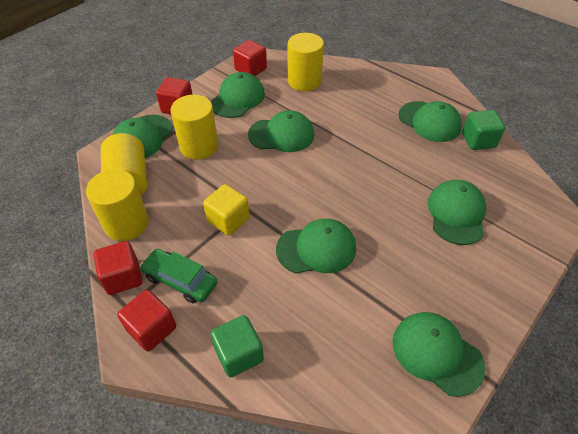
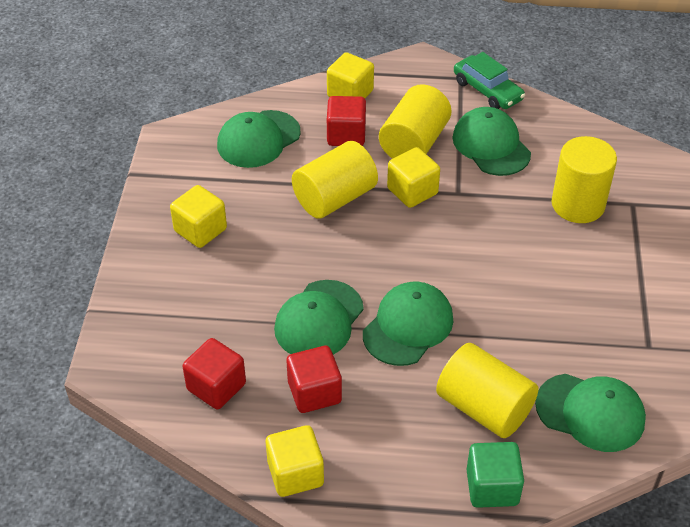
green cap: 7 -> 5
green cube: 2 -> 1
red cube: 4 -> 3
yellow cube: 1 -> 4

